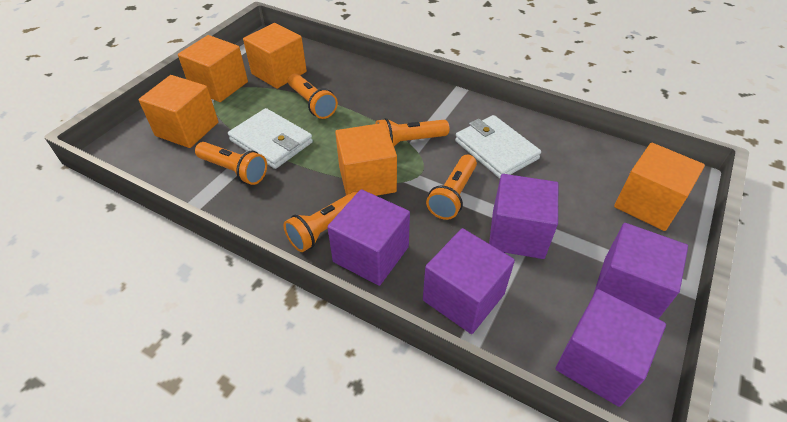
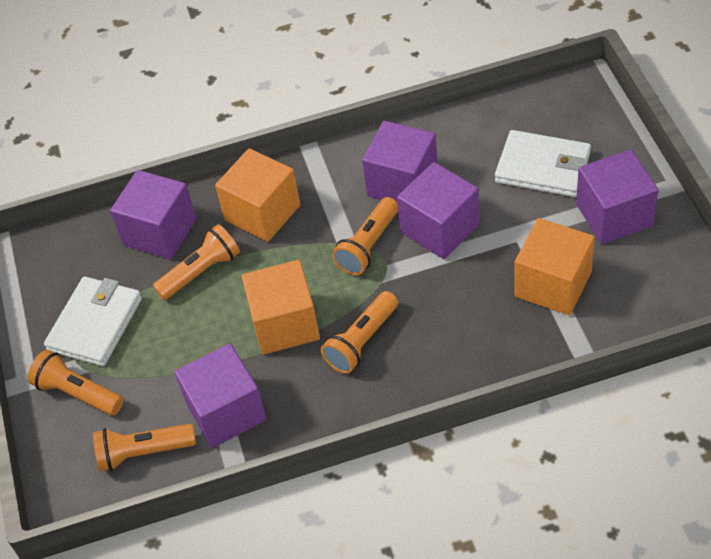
orange cube: 5 -> 3

